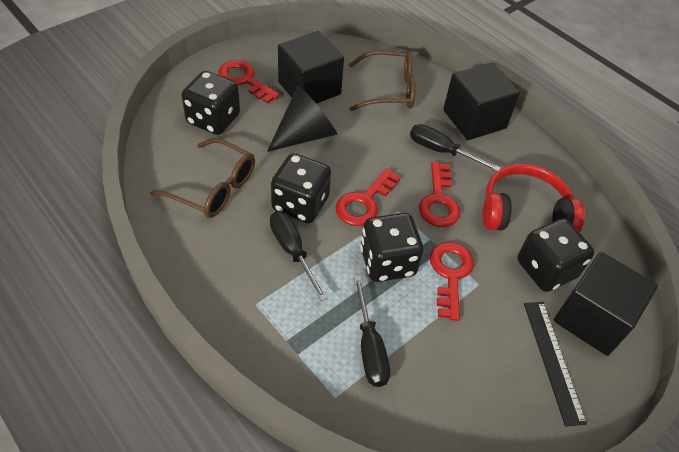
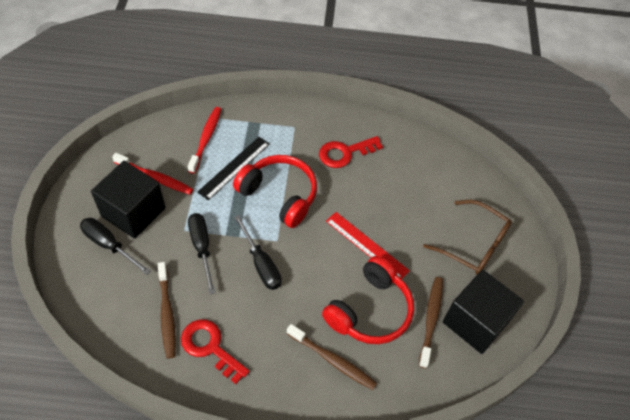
black cone: 1 -> 0
black cube: 3 -> 2
black dice: 4 -> 0
brown glasses: 2 -> 1
brown toothbrush: 0 -> 3
red headphones: 1 -> 2
red key: 4 -> 2
red ruler: 0 -> 1
red toothbrush: 0 -> 2

